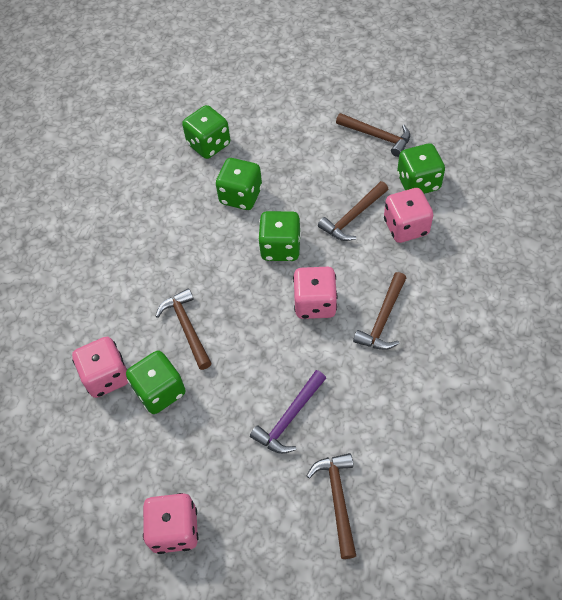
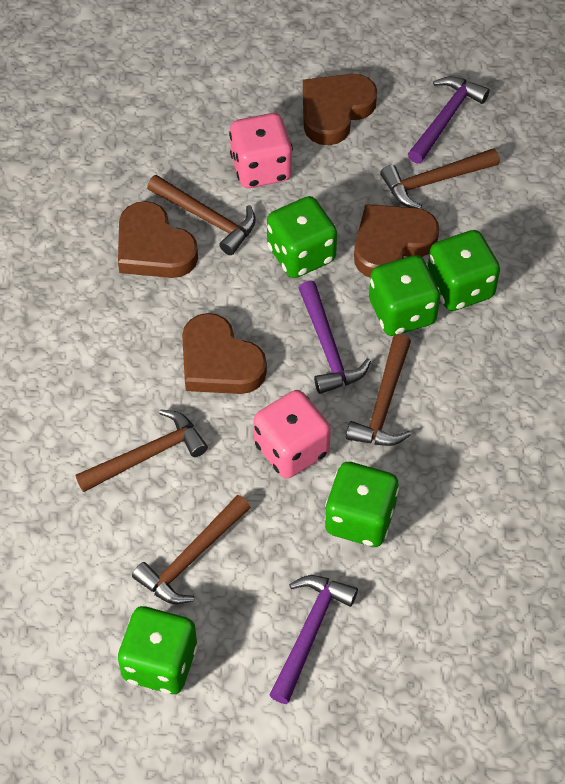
brown heart: 0 -> 4
pink dice: 4 -> 2
purple hammer: 1 -> 3

